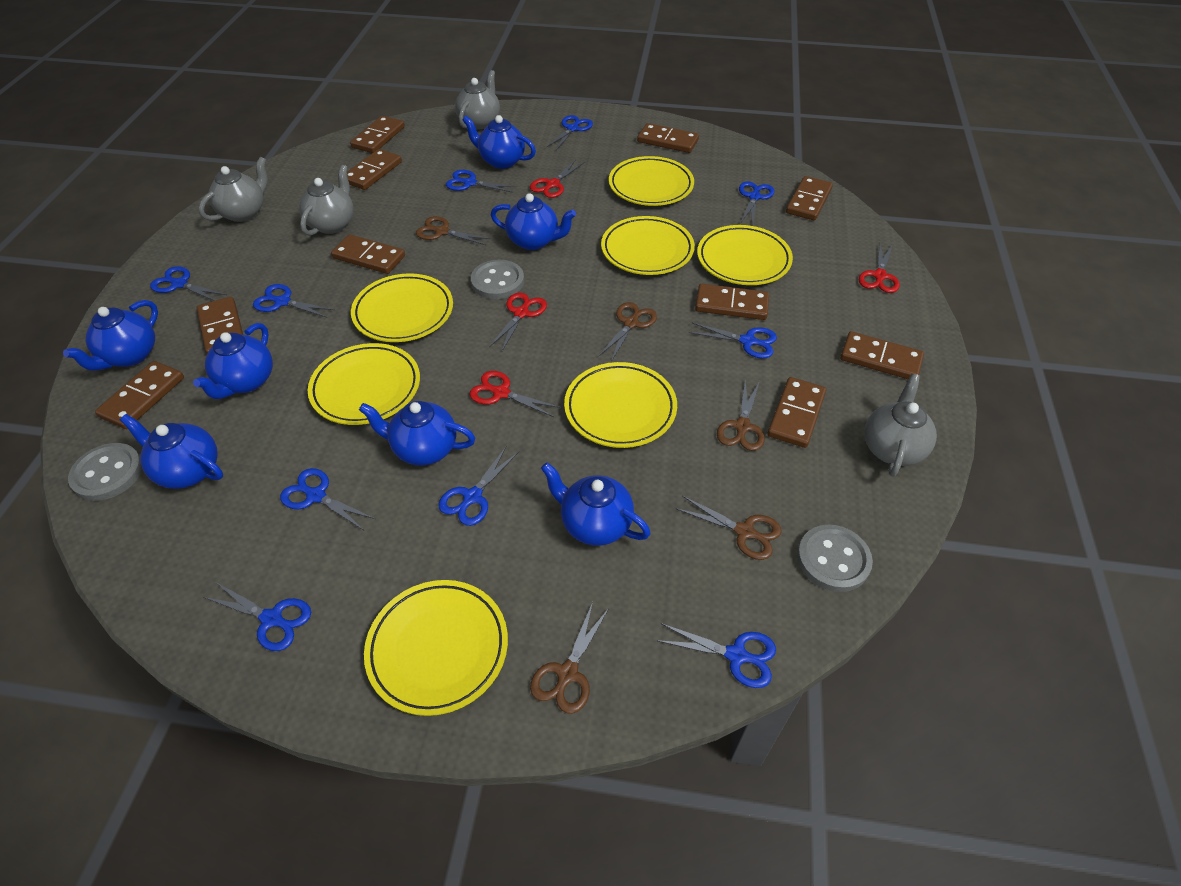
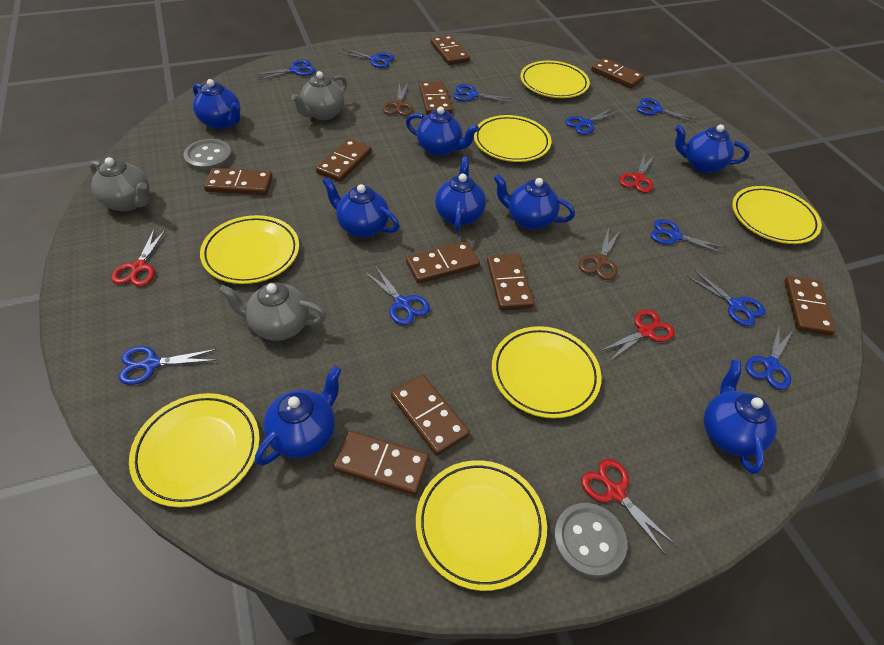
blue teapot: 7 -> 8
brown scissors: 5 -> 2
grey button: 3 -> 2
grey teapot: 4 -> 3

